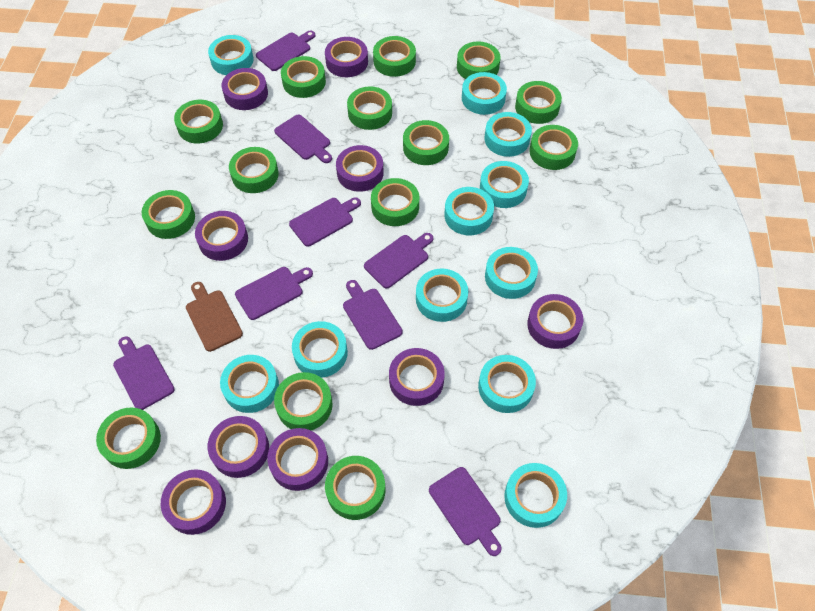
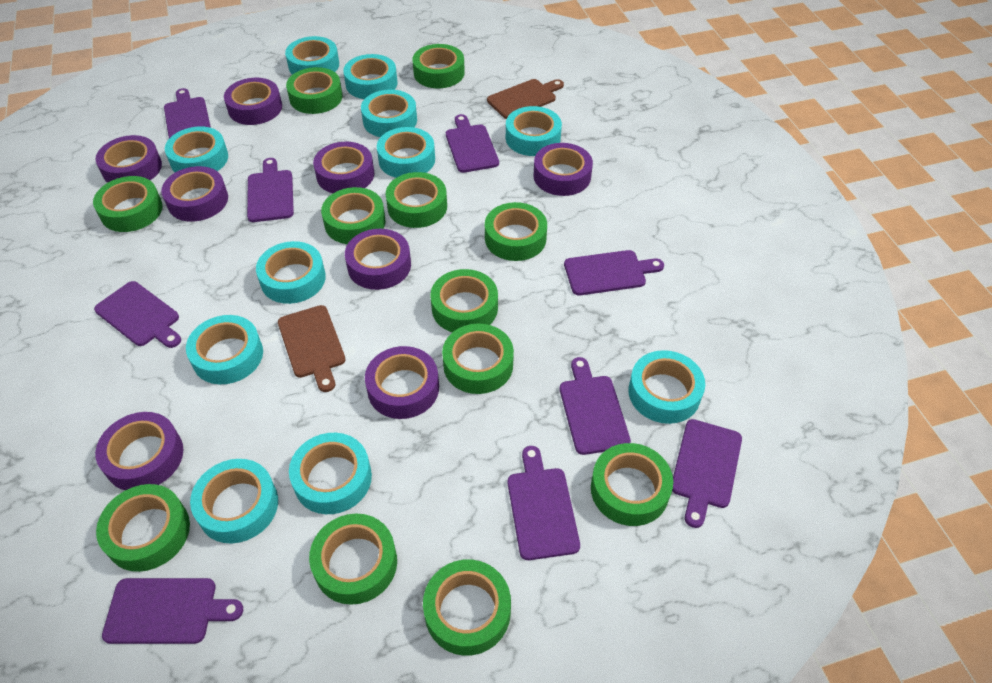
brown cutting board: 1 -> 2
green tape: 14 -> 12
purple cutting board: 8 -> 9
purple tape: 9 -> 8

